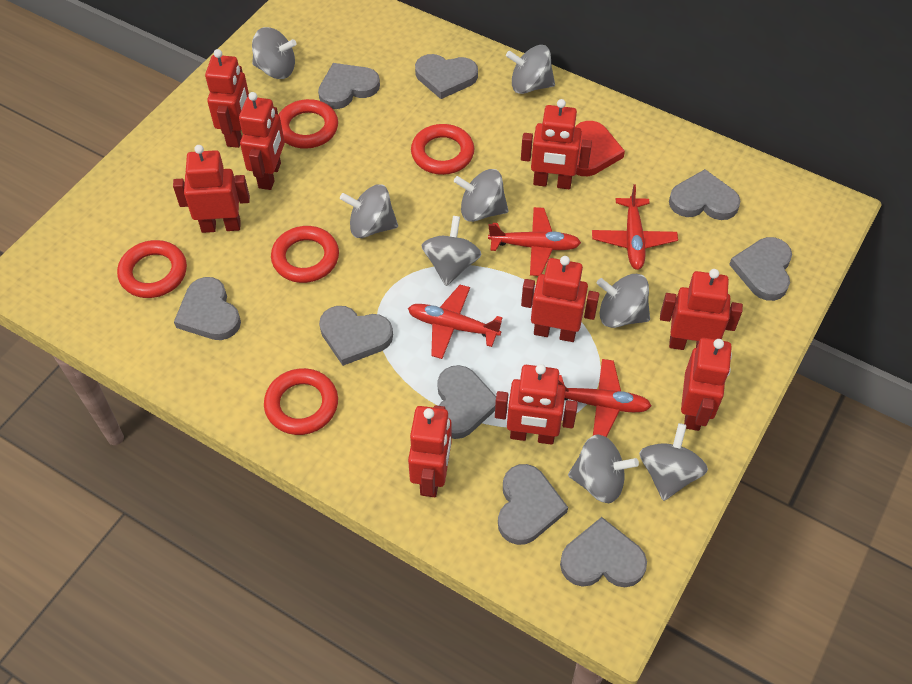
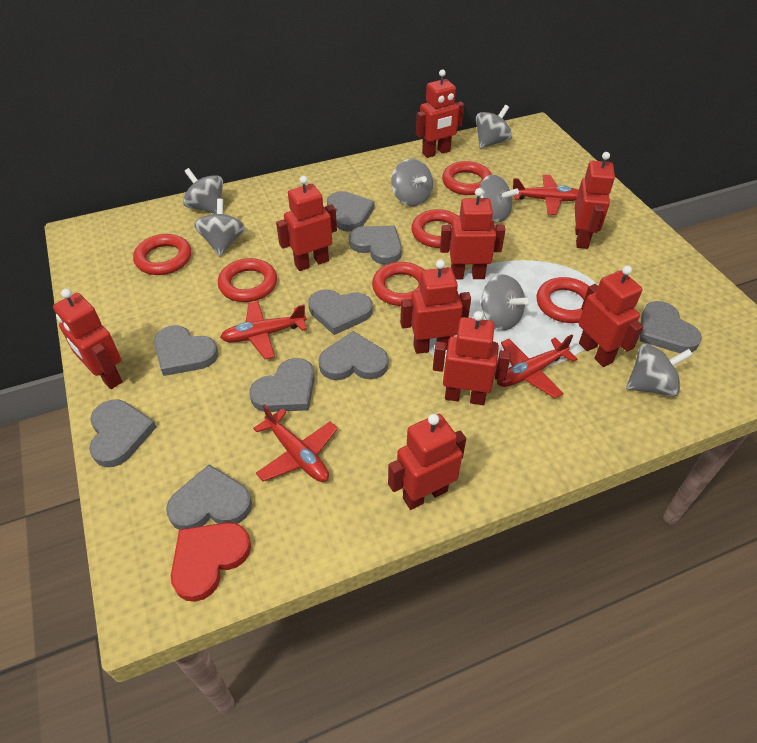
grey spinning top: 8 -> 7
red ring: 5 -> 6

